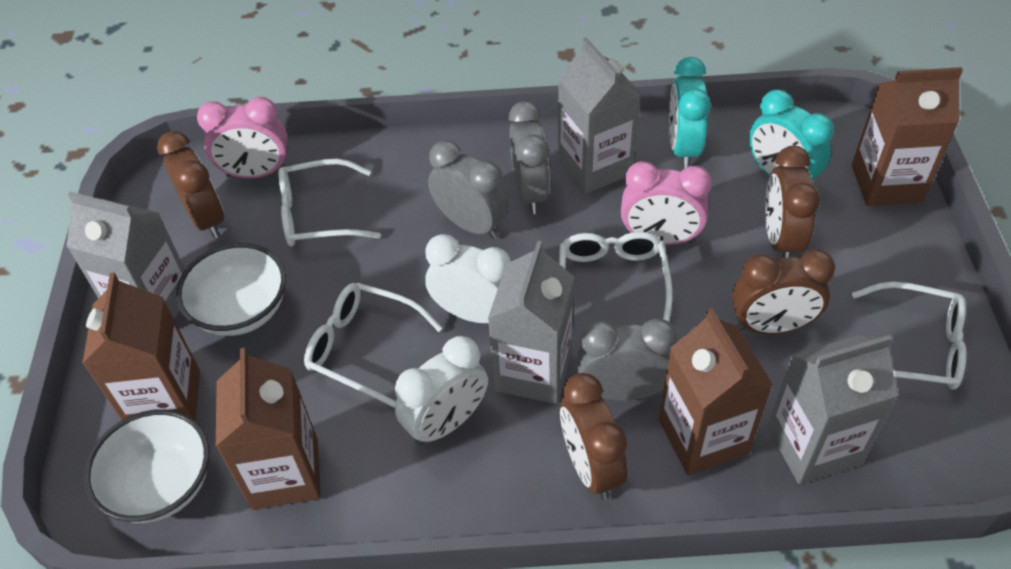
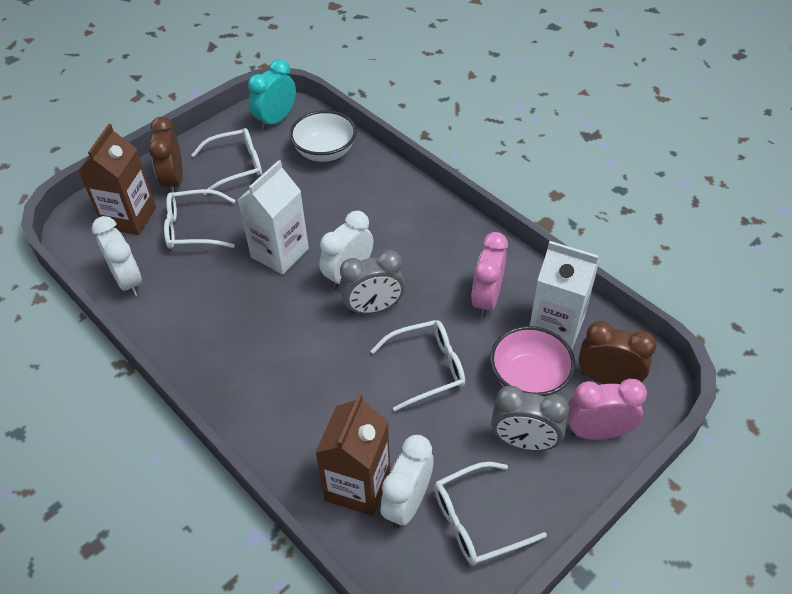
brown carton: 4 -> 2
brown clock: 4 -> 2
grey carton: 4 -> 0
grey clock: 3 -> 2
pink bowl: 0 -> 1
turquoise clock: 2 -> 1
white bowl: 2 -> 1
white carton: 0 -> 2
white clock: 2 -> 3

